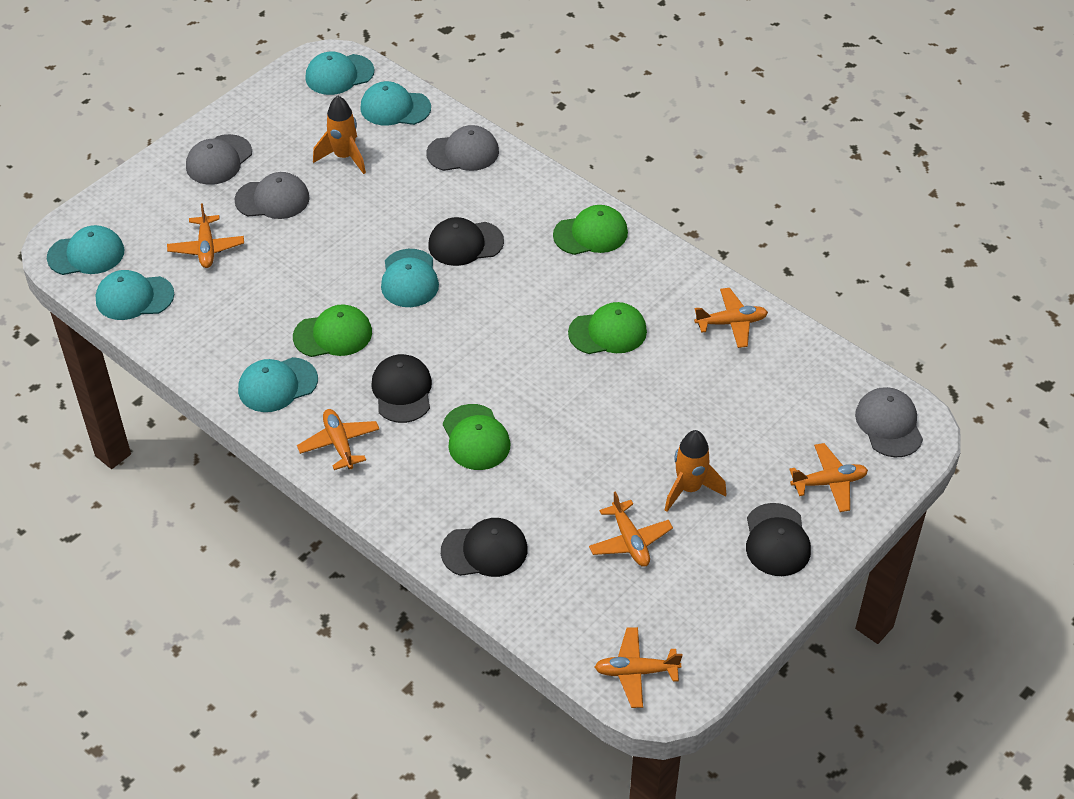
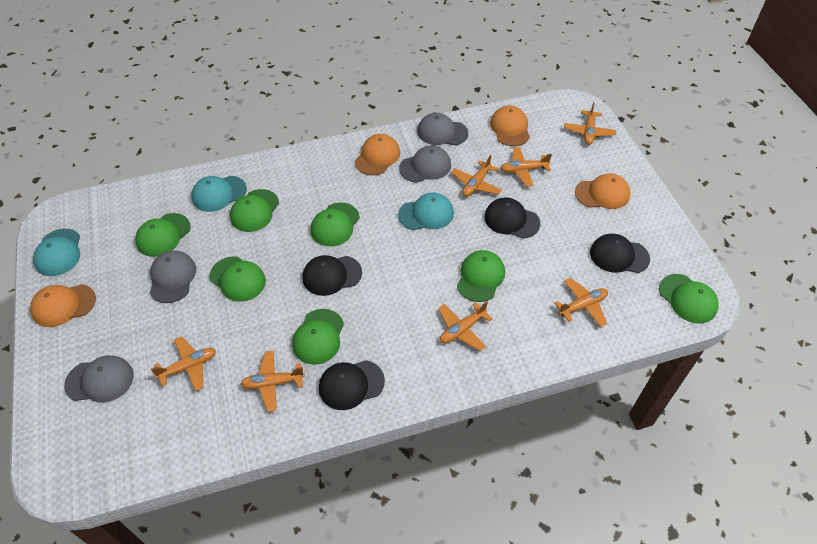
green cap: 4 -> 7
orange cap: 0 -> 4
orange plane: 6 -> 7
orange rocket: 2 -> 0
turquoise cap: 6 -> 3

